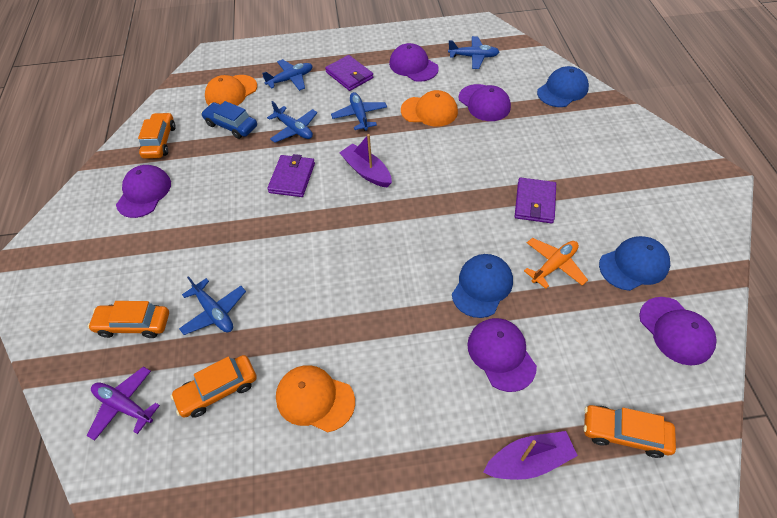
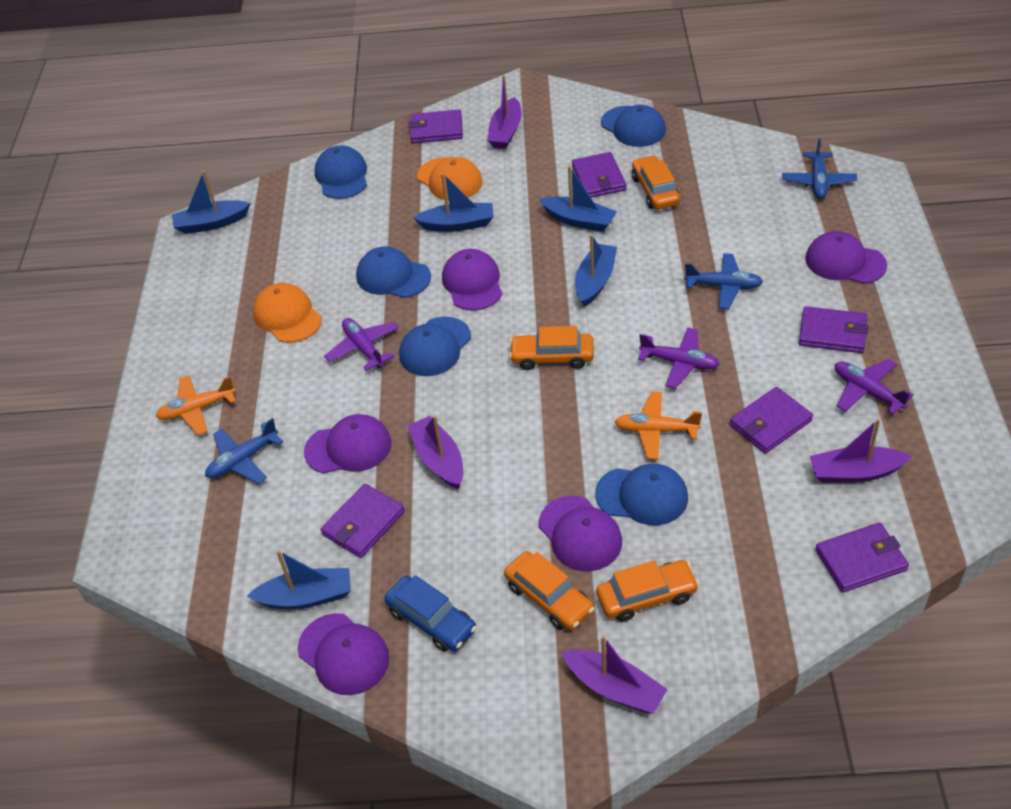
blue boat: 0 -> 5
blue cap: 3 -> 5
blue plane: 5 -> 3
orange cap: 3 -> 2
orange plane: 1 -> 2
purple boat: 2 -> 4
purple plane: 1 -> 3
purple wallet: 3 -> 6

